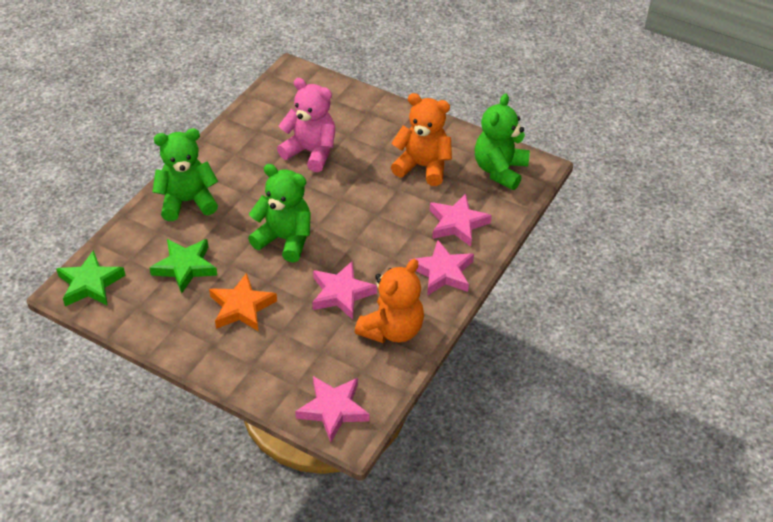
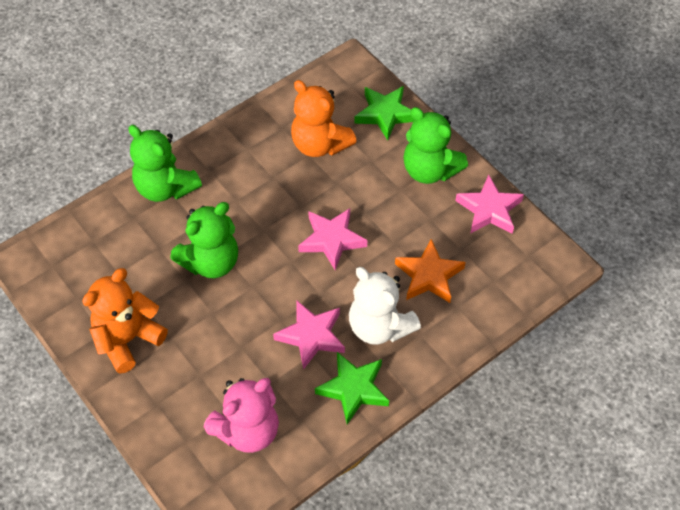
pink star: 4 -> 3
white teddy bear: 0 -> 1

